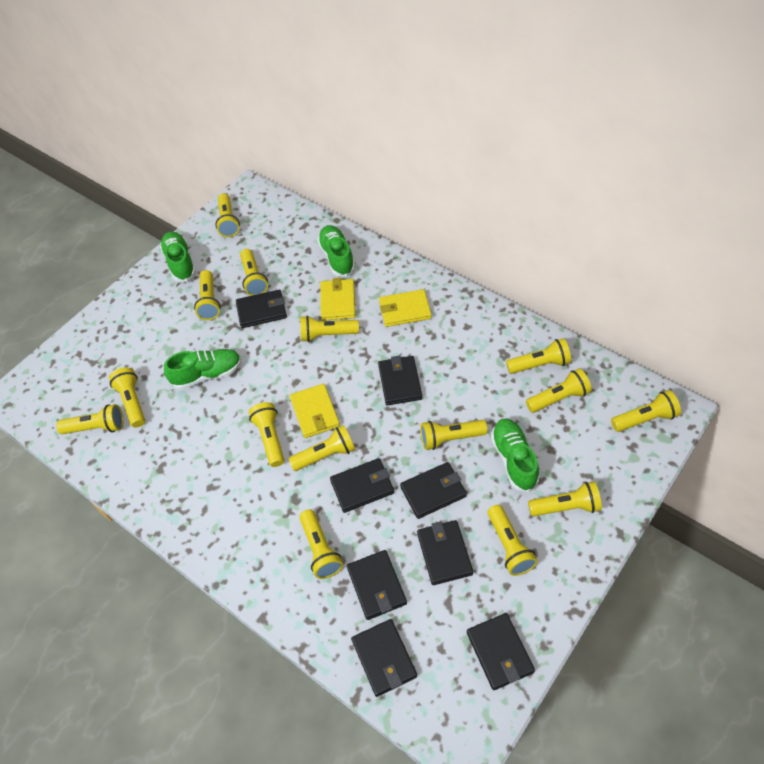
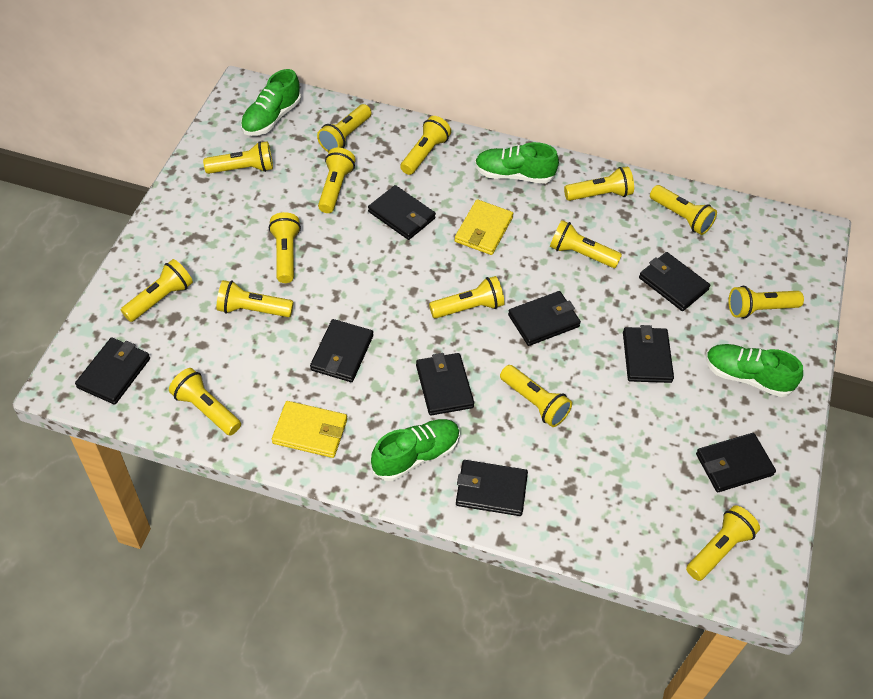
black wallet: 8 -> 9
yellow wallet: 3 -> 2

